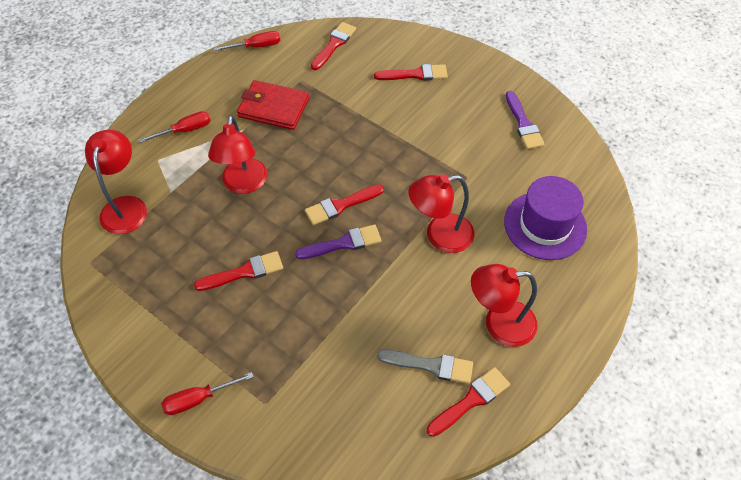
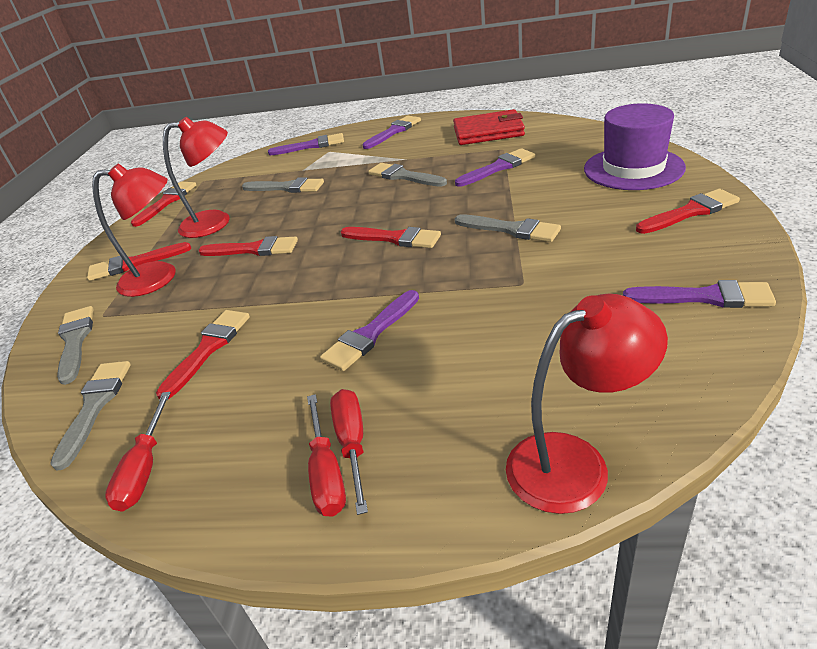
grey brush: 1 -> 5
purple brush: 2 -> 5
red brush: 5 -> 6
red lamp: 4 -> 3

